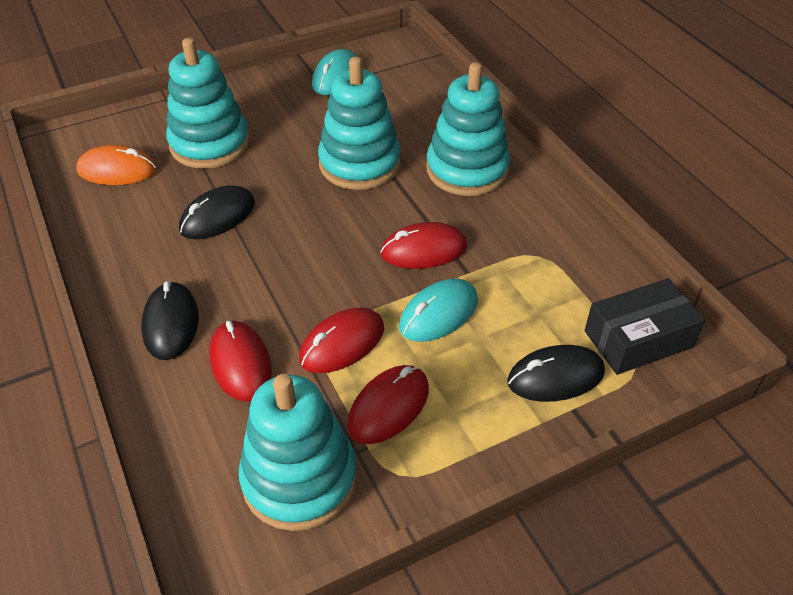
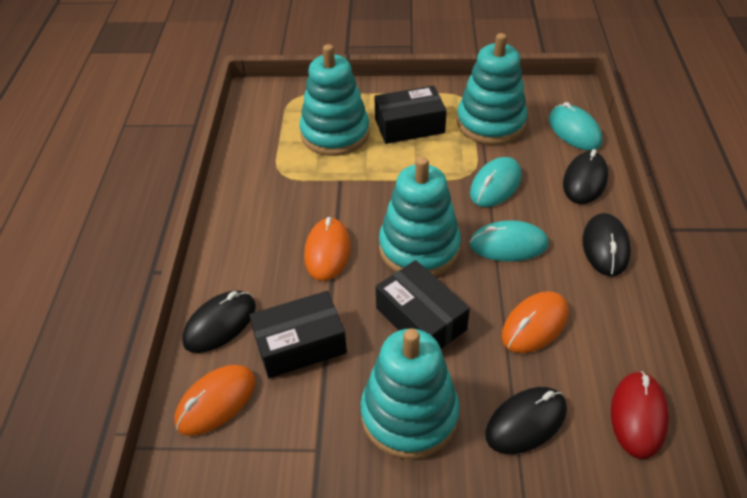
black box: 1 -> 3
black mouse: 3 -> 4
orange mouse: 1 -> 3
red mouse: 4 -> 1
turquoise mouse: 2 -> 3

